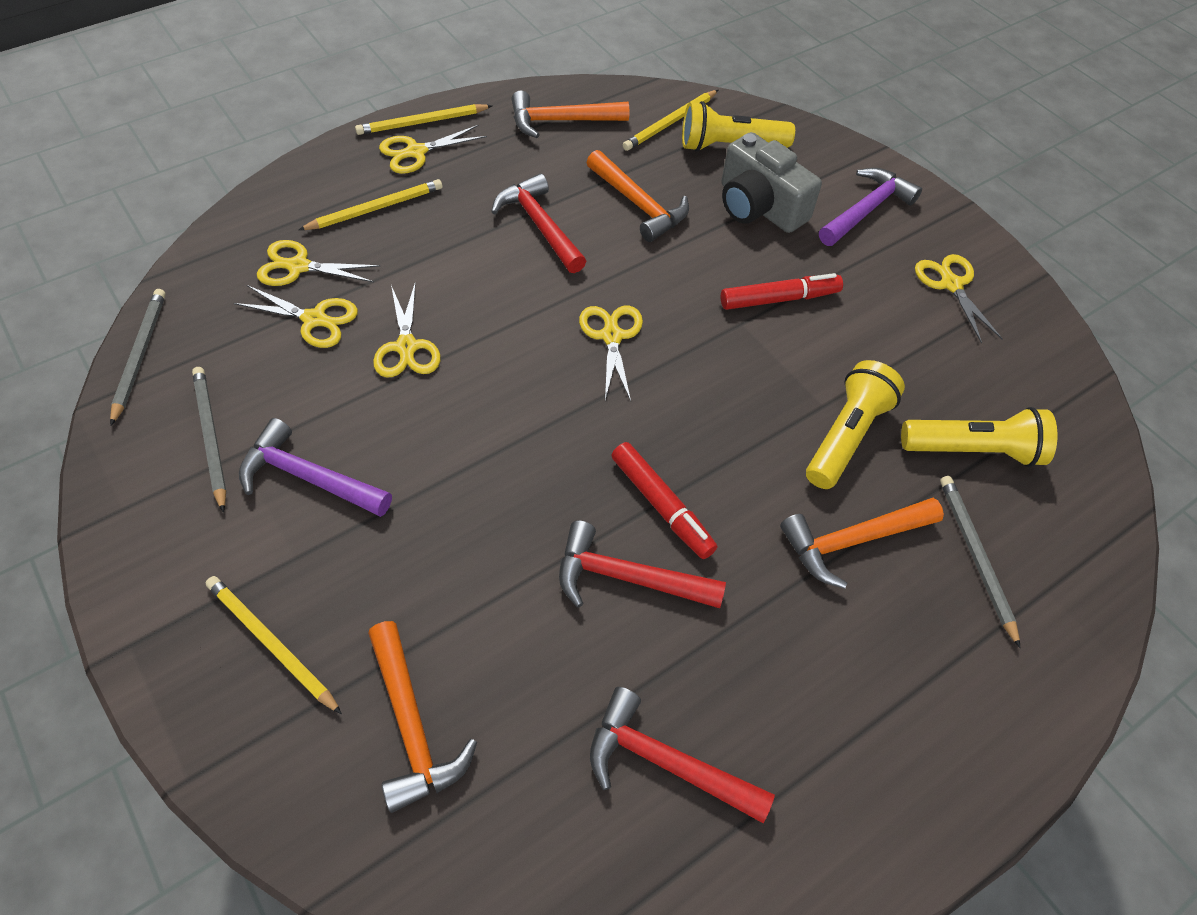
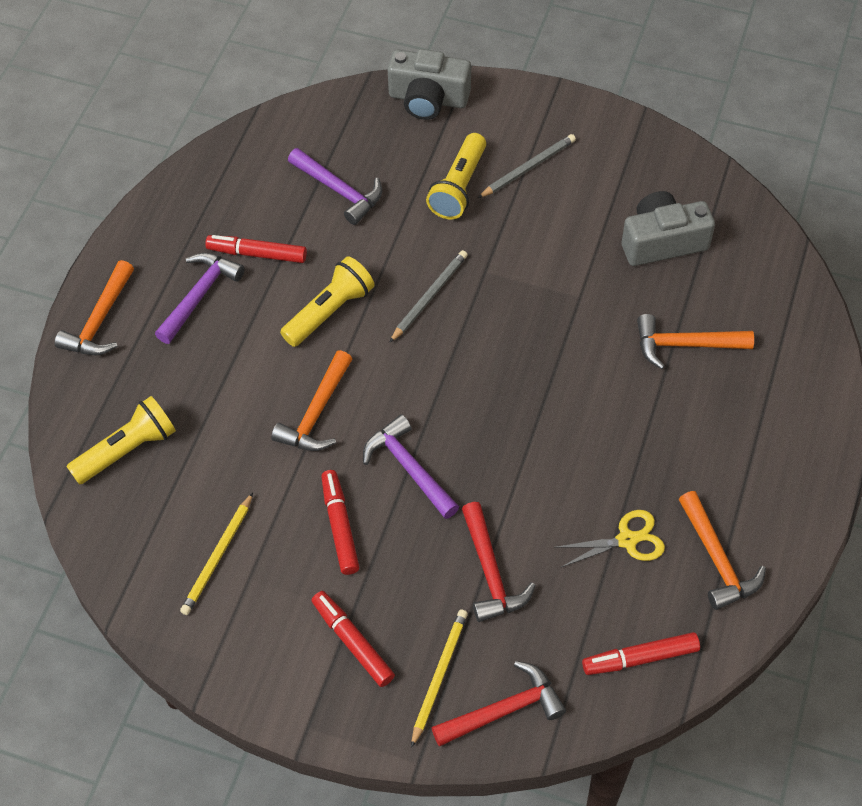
grey camera: 1 -> 2
grey pencil: 3 -> 2
purple hammer: 2 -> 3
red hammer: 3 -> 2
red marker: 2 -> 4
yellow pencil: 4 -> 2
yellow scissors: 6 -> 1

